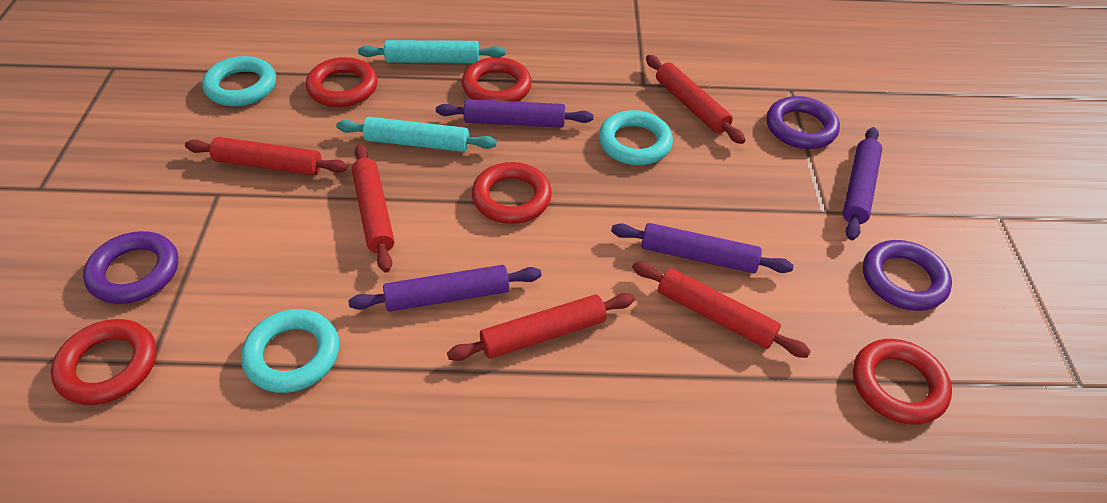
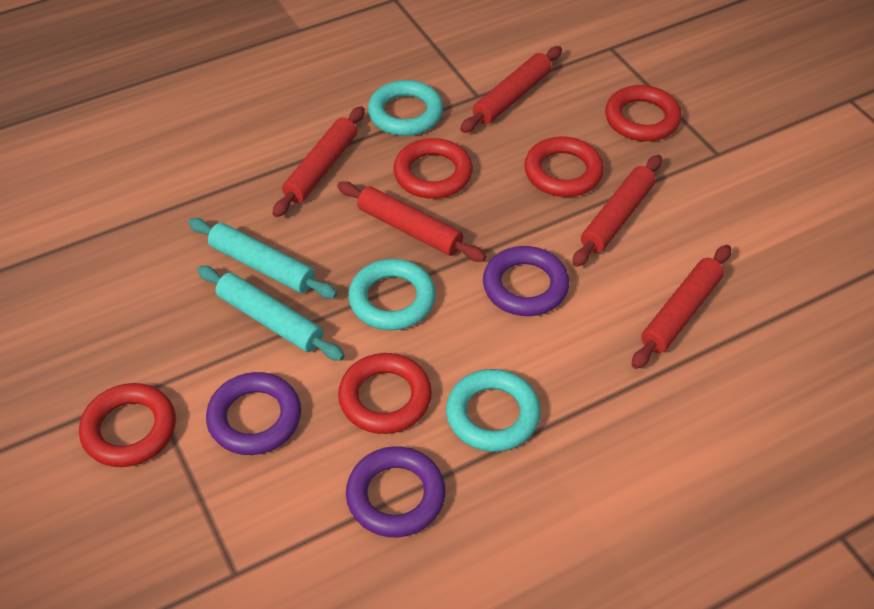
purple rolling pin: 4 -> 0

